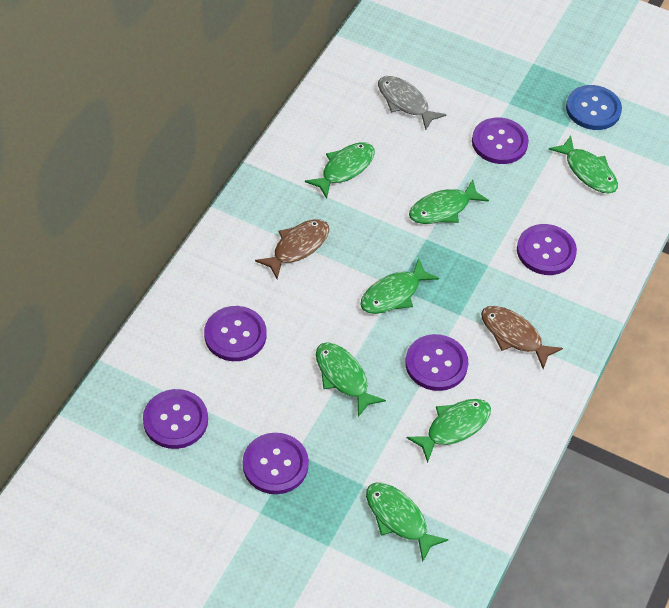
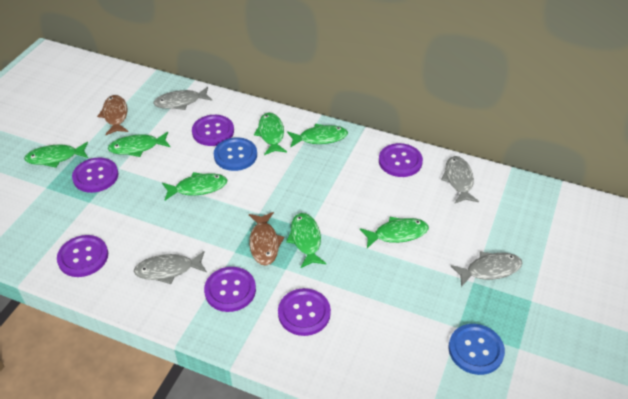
blue button: 1 -> 2
grey fish: 1 -> 4

